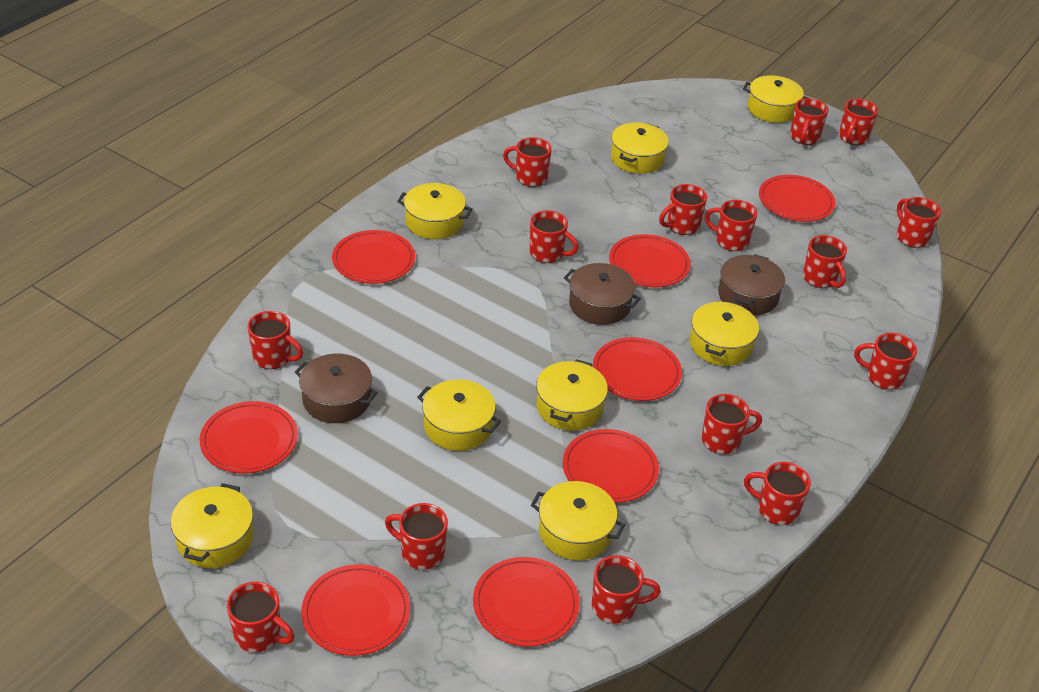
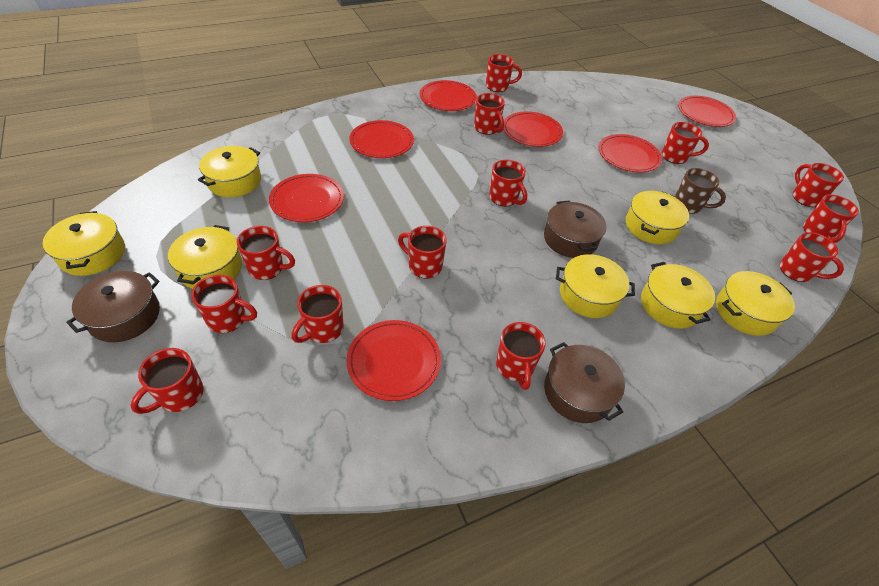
brown mug: 0 -> 1
red mug: 15 -> 13
red plate: 8 -> 7
yellow pot: 8 -> 7

